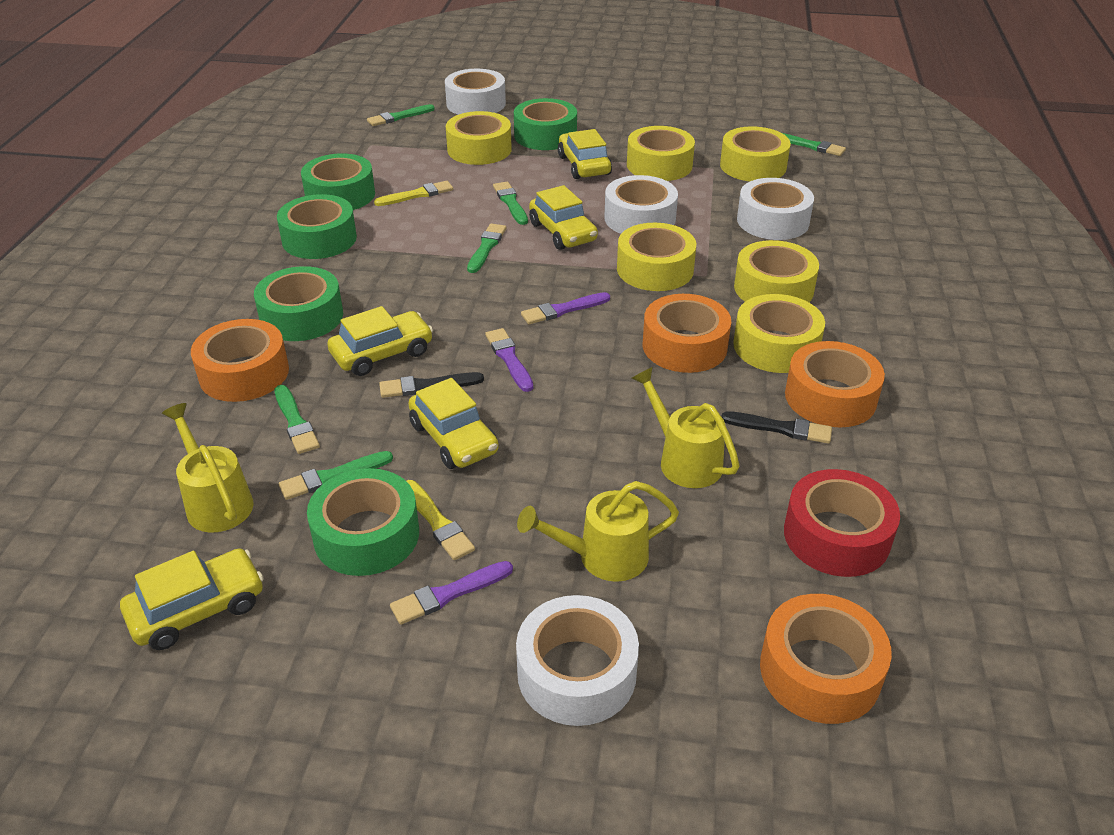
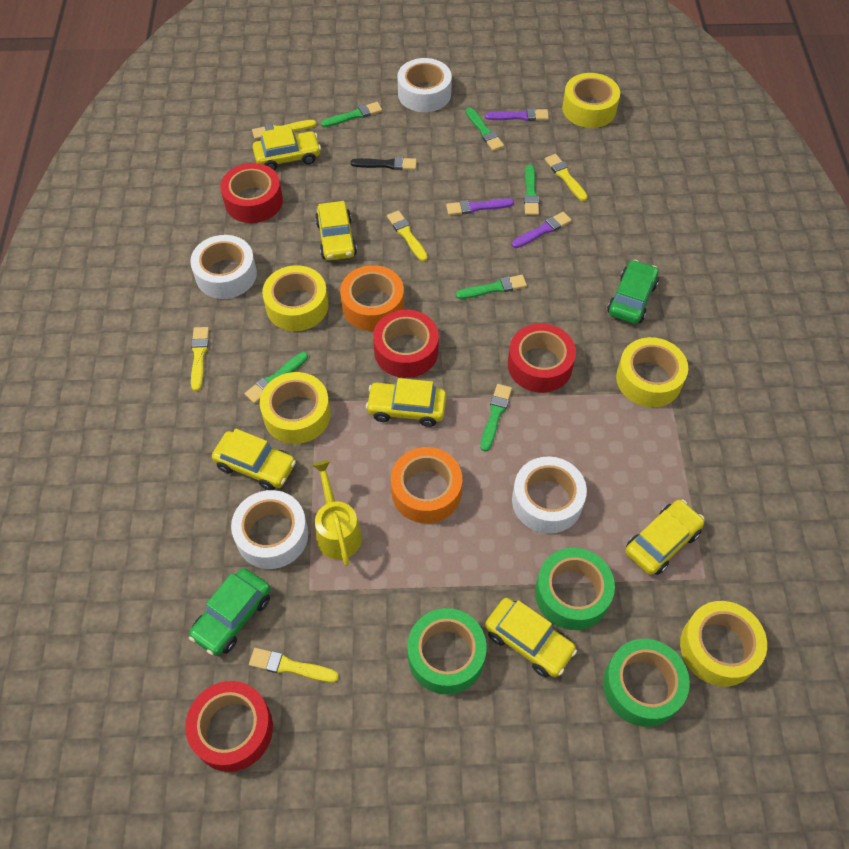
black brush: 2 -> 1
green car: 0 -> 2
green tape: 5 -> 3
orange tape: 4 -> 2
red tape: 1 -> 4
yellow brush: 2 -> 5
yellow car: 5 -> 6
yellow tape: 6 -> 5
yellow watering can: 3 -> 1

